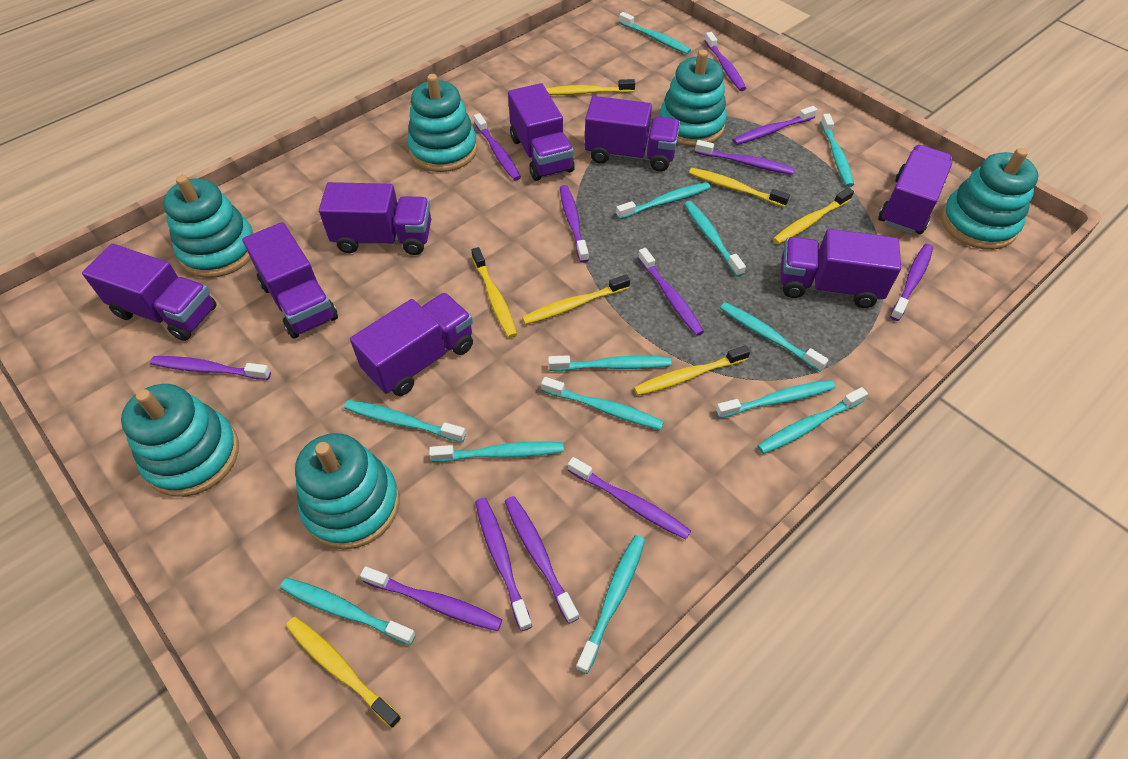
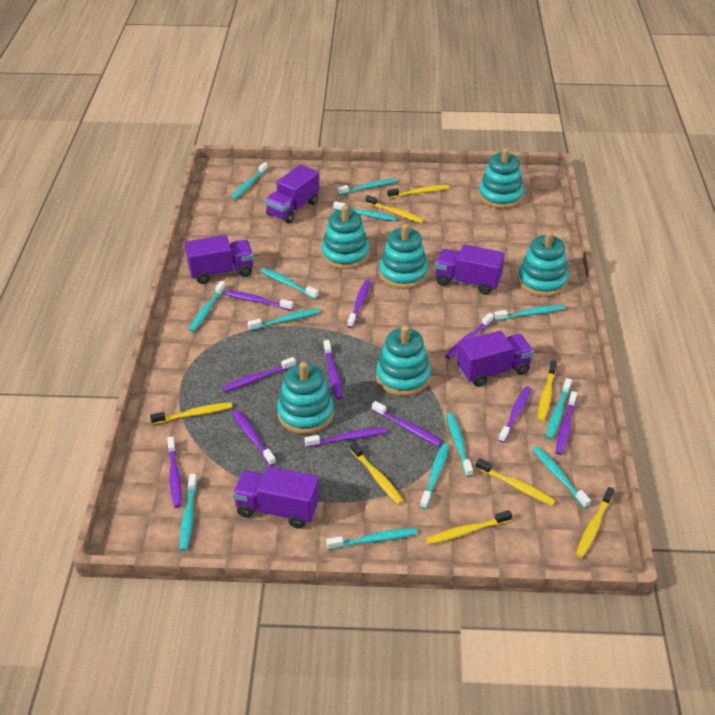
purple toothbrush: 12 -> 11
purple truck: 8 -> 5
yellow toothbrush: 7 -> 8

